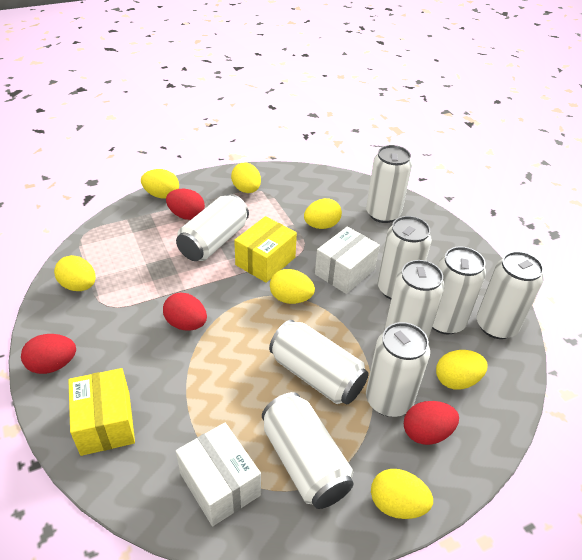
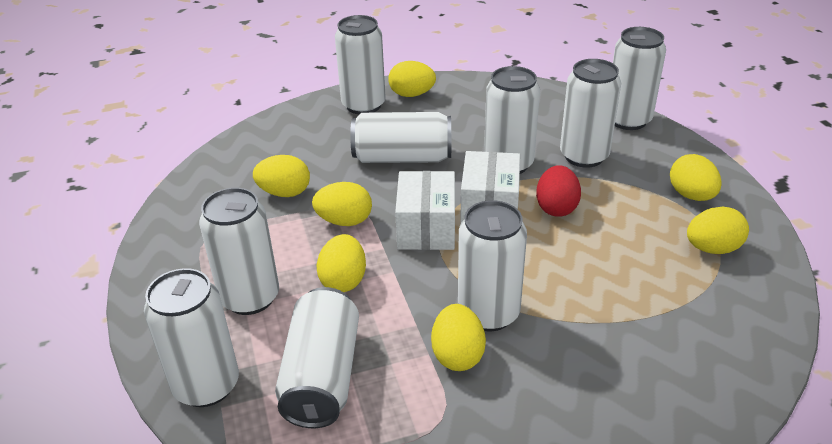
red egg: 4 -> 1
yellow box: 2 -> 0

